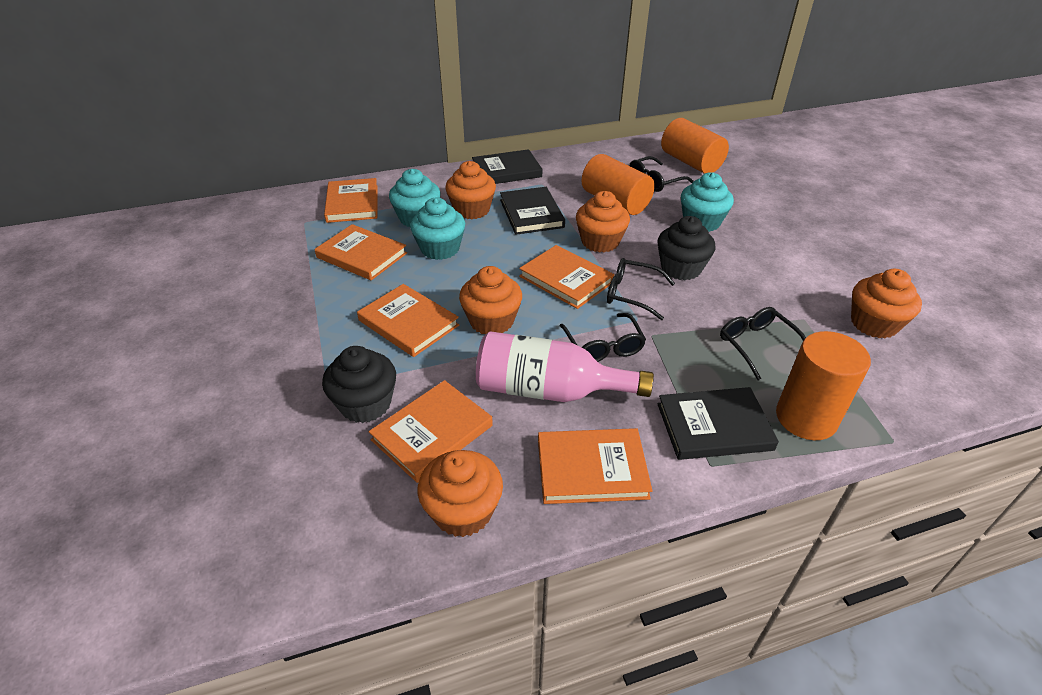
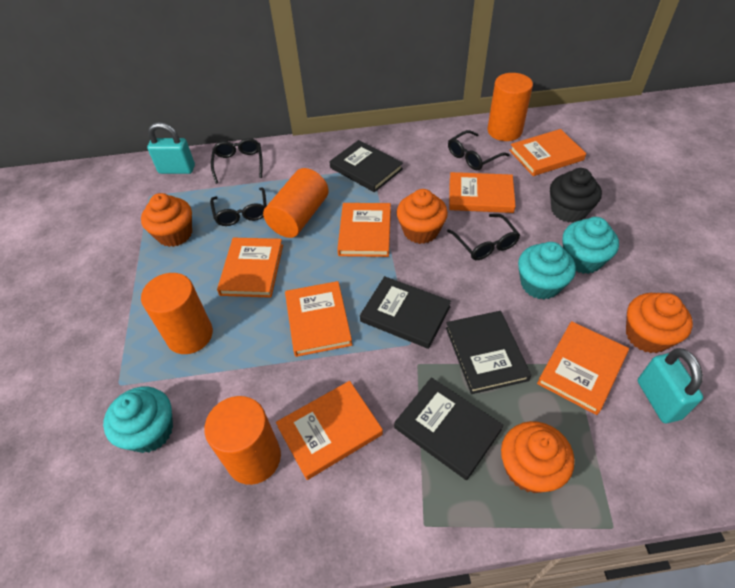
black book: 3 -> 4
black cupcake: 2 -> 1
orange book: 6 -> 7
orange cupcake: 5 -> 4
orange cylinder: 3 -> 4
pink bottle: 1 -> 0
turquoise padlock: 0 -> 2

